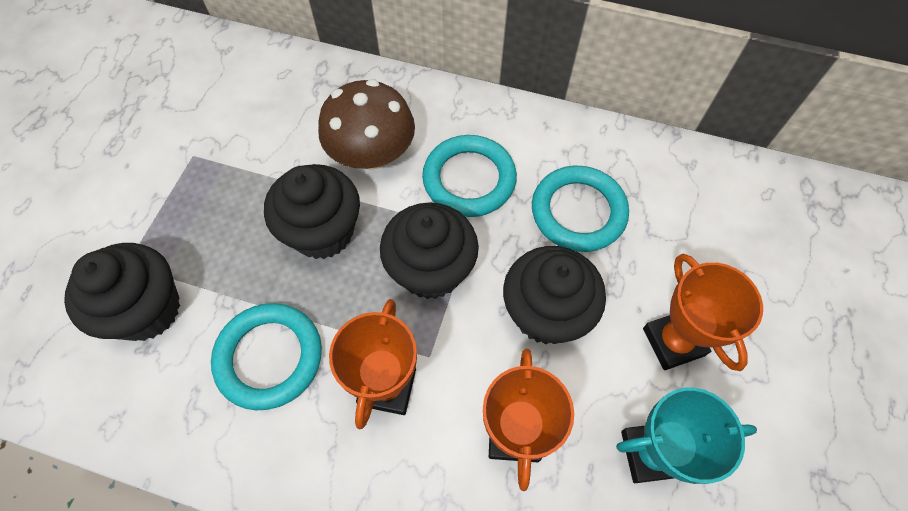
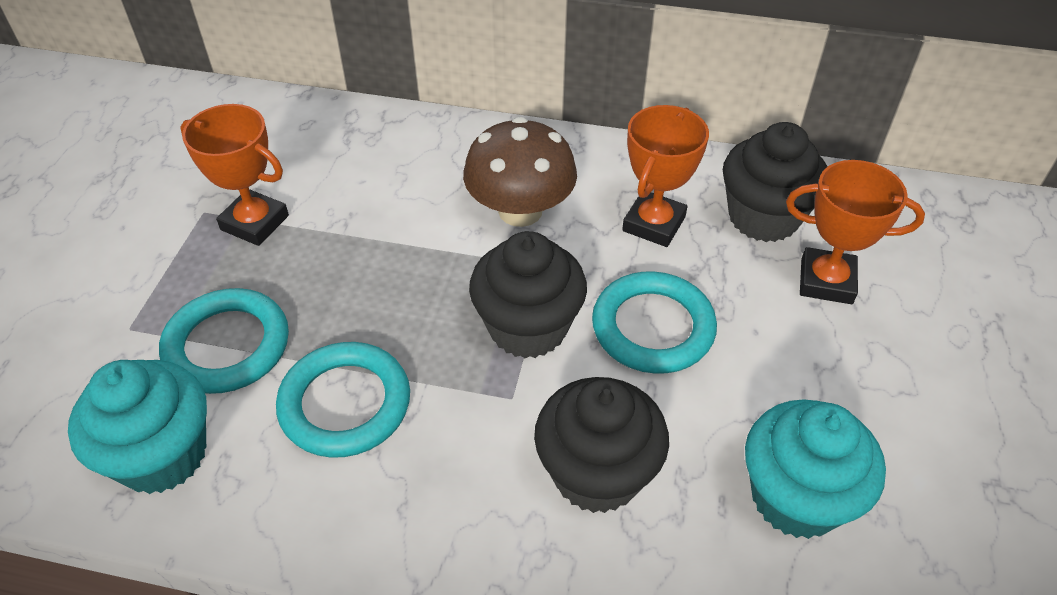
black cupcake: 4 -> 3
turquoise cupcake: 0 -> 2
turquoise trophy: 1 -> 0

